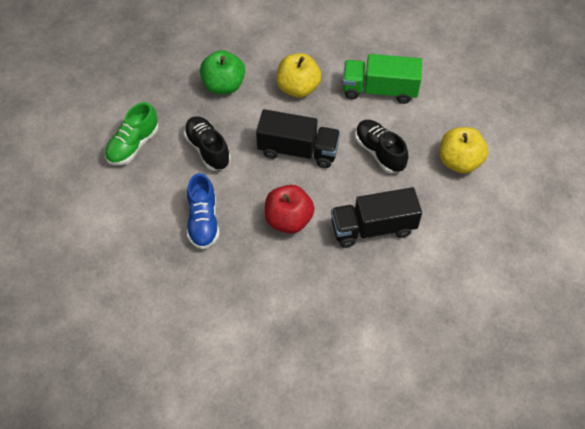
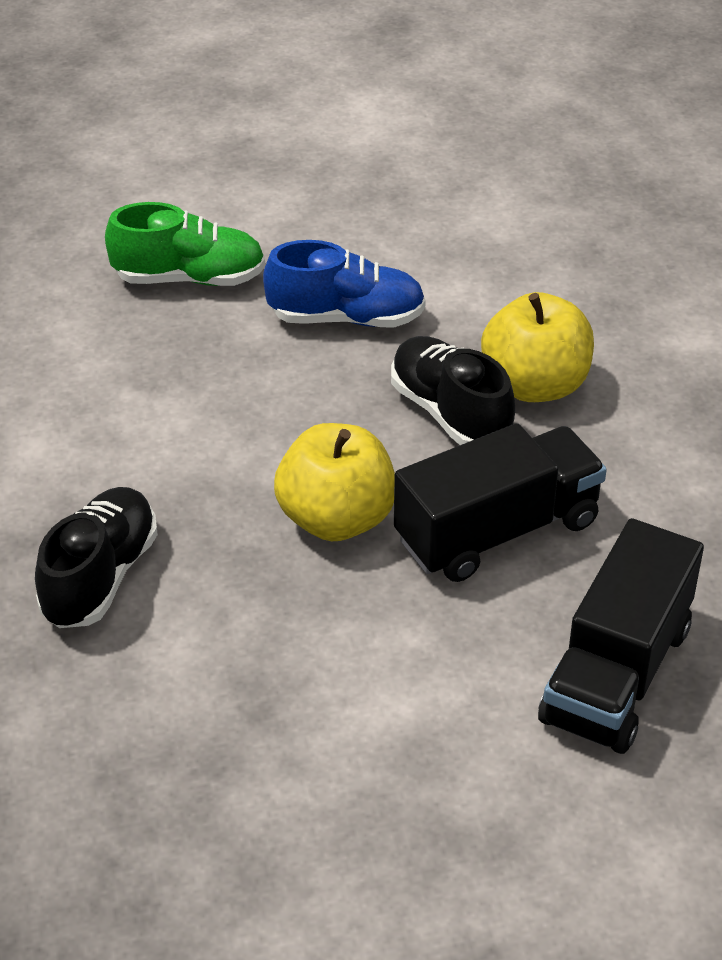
green apple: 1 -> 0
green truck: 1 -> 0
red apple: 1 -> 0

